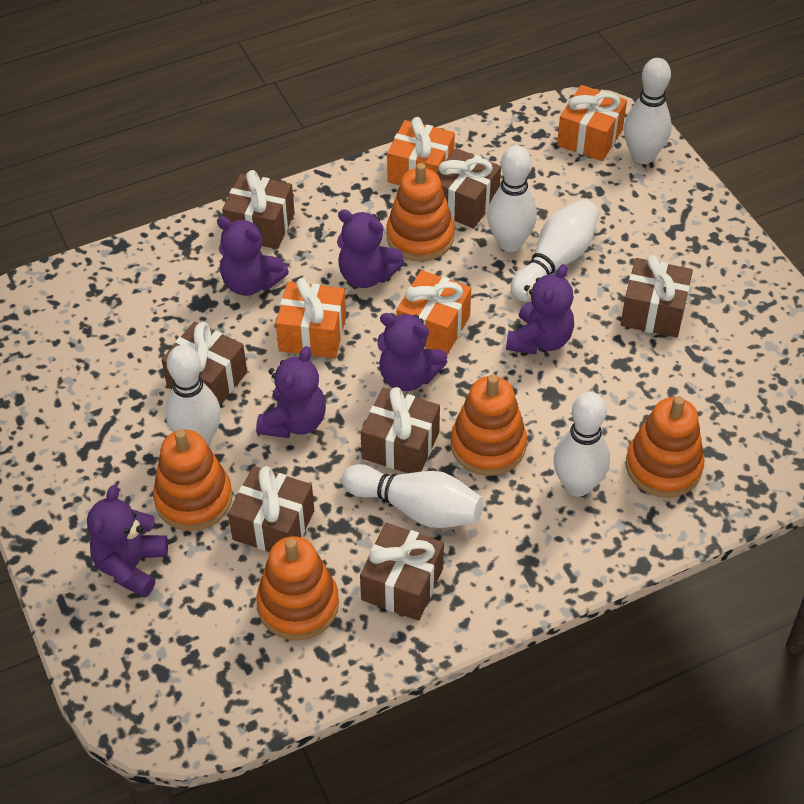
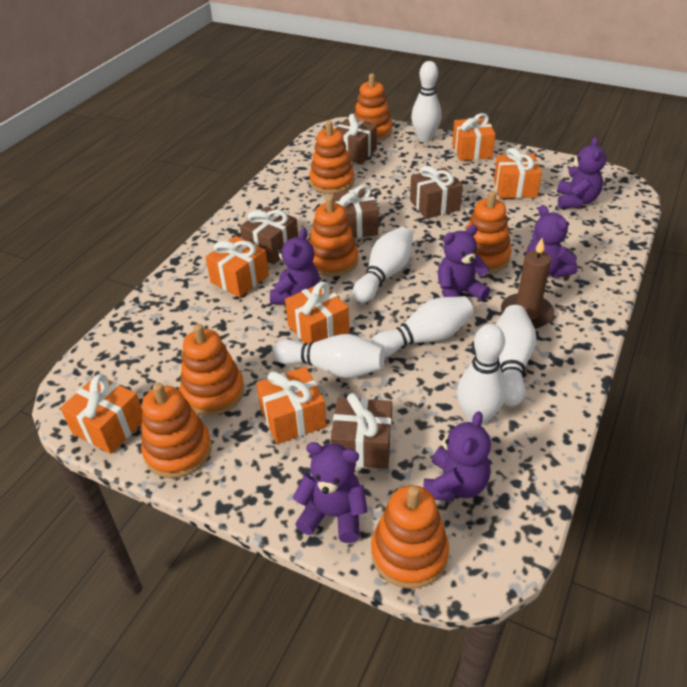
brown candle: 0 -> 1
brown gift: 7 -> 5
orange gift: 4 -> 6
orange stacking toy: 5 -> 7

